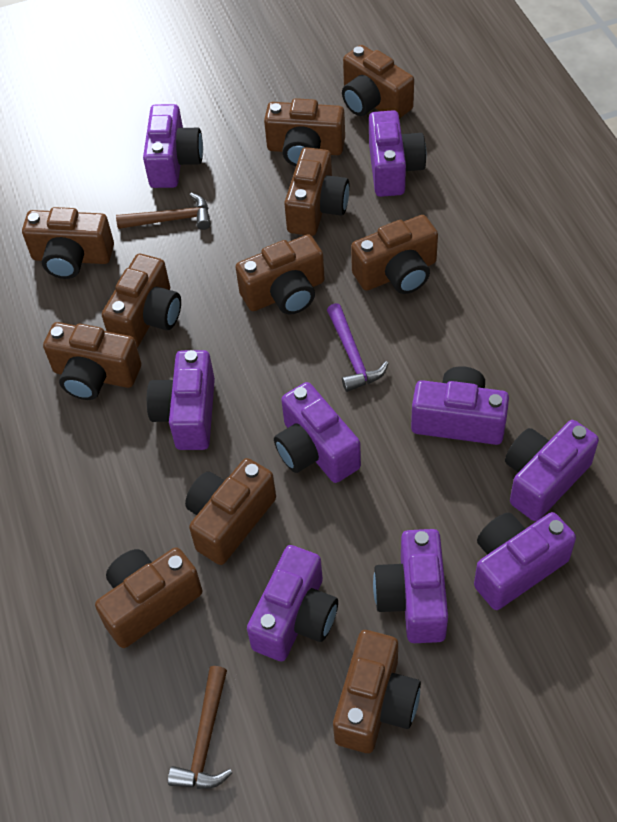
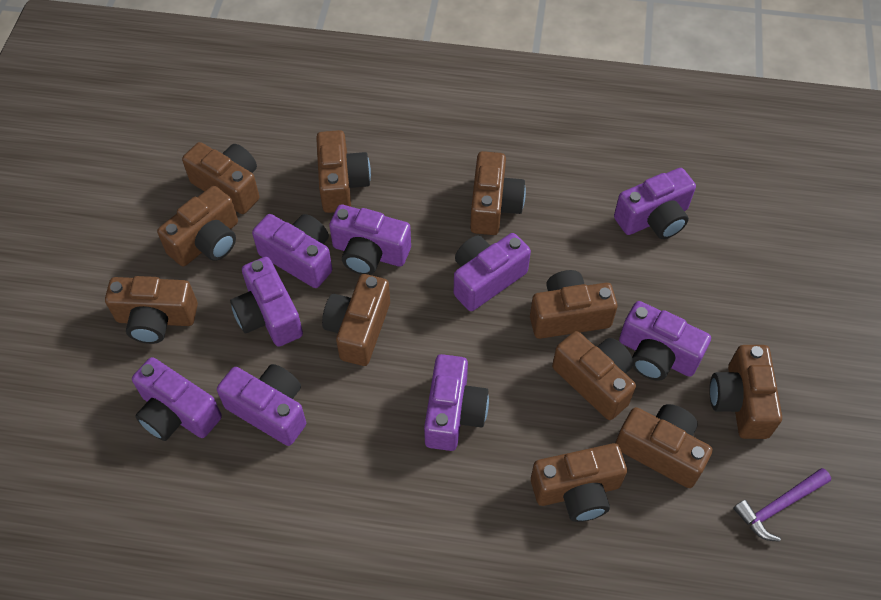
brown hammer: 2 -> 0

